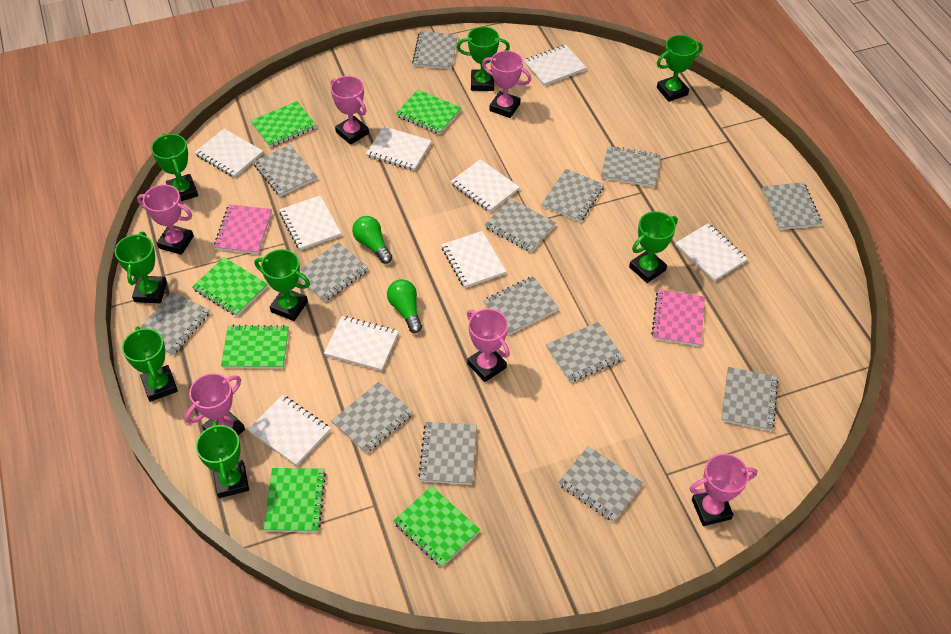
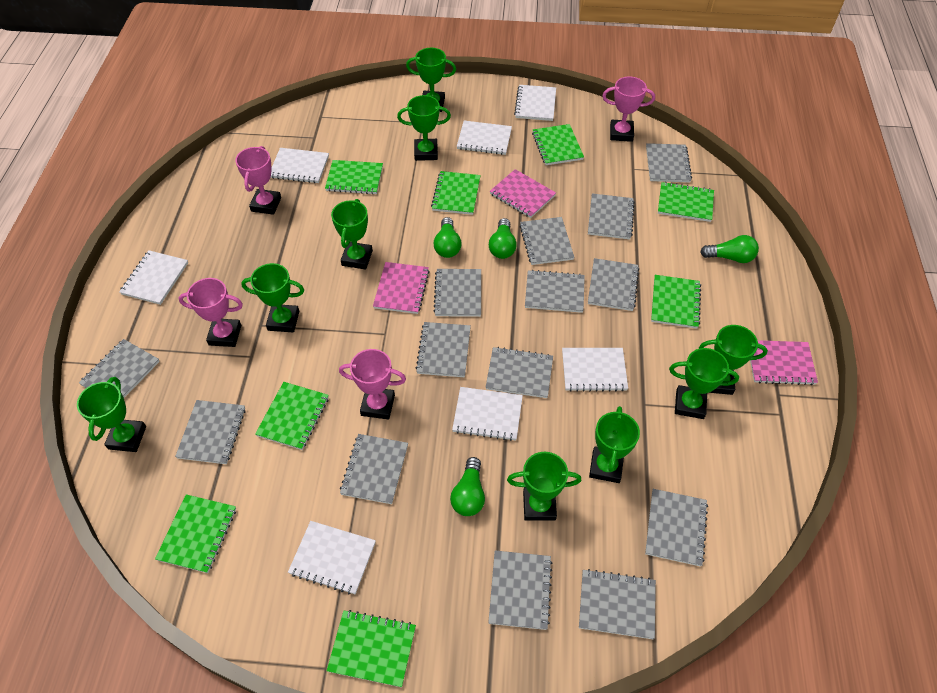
green light bulb: 2 -> 4
green notebook: 6 -> 8
green trophy: 8 -> 9
pink notebook: 2 -> 3
pink trophy: 6 -> 4
white notebook: 9 -> 7

